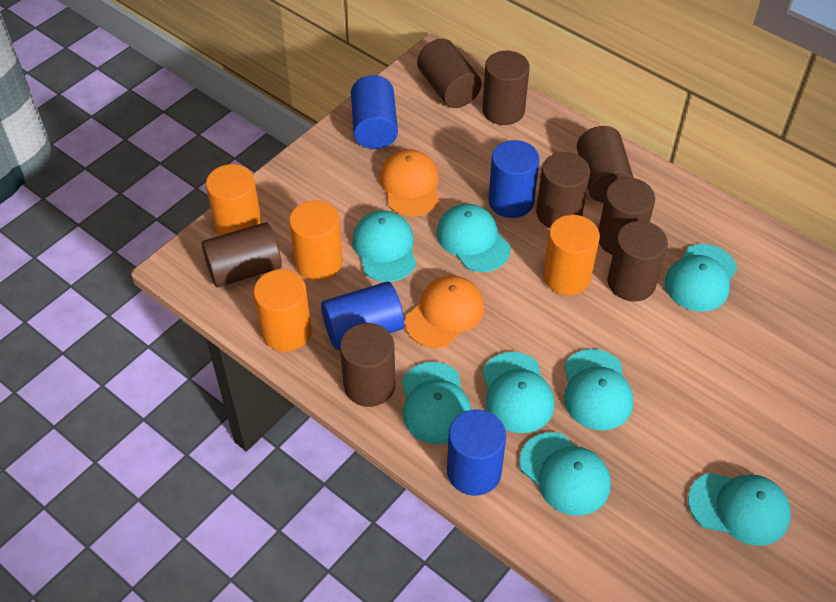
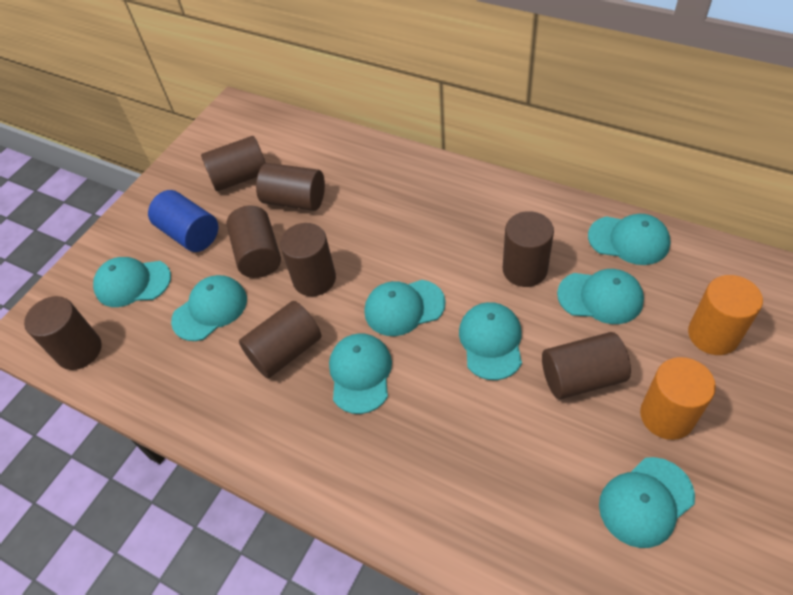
blue cylinder: 4 -> 1
orange cap: 2 -> 0
orange cylinder: 4 -> 2

